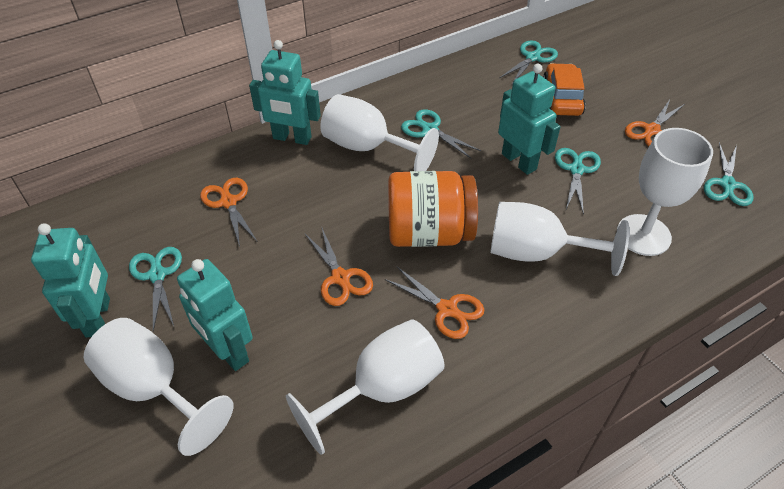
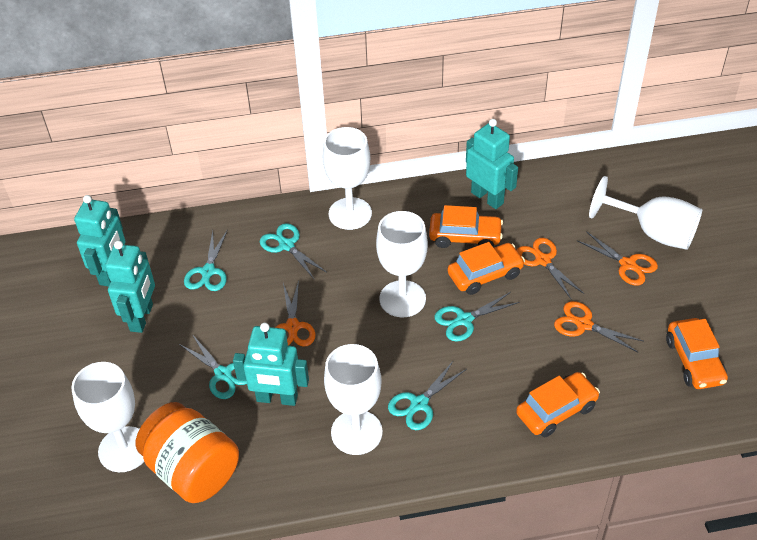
orange car: 1 -> 4

